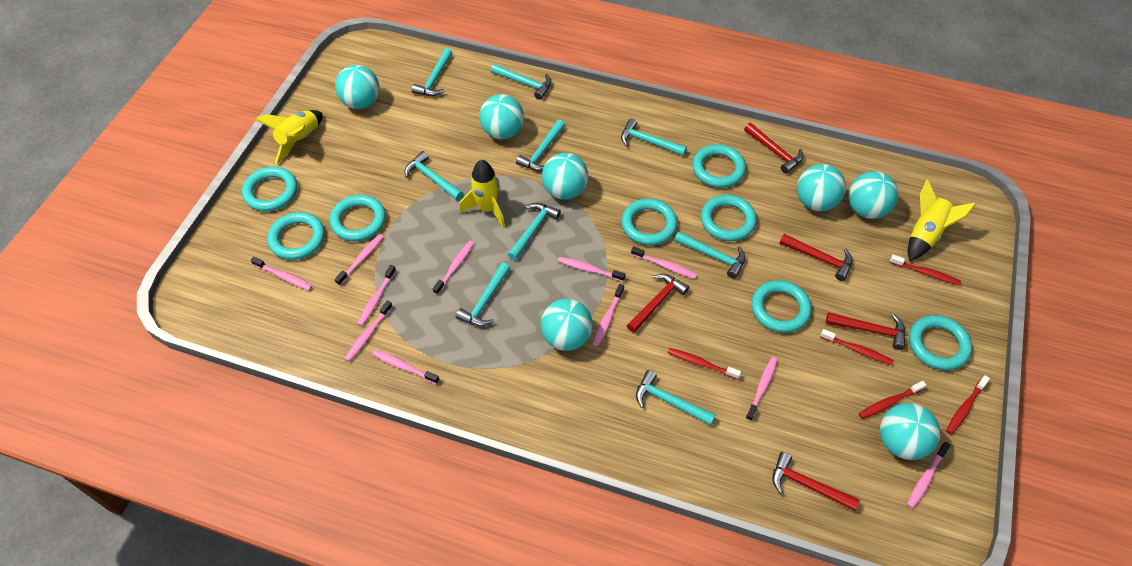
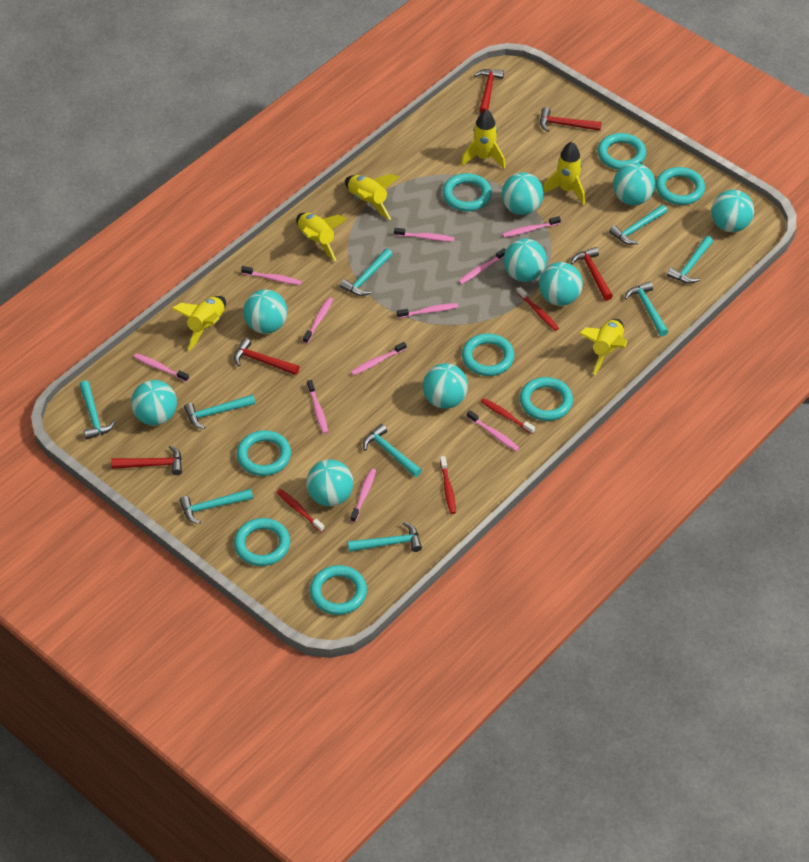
red toothbrush: 5 -> 4
turquoise ball: 7 -> 9
yellow rocket: 3 -> 6

